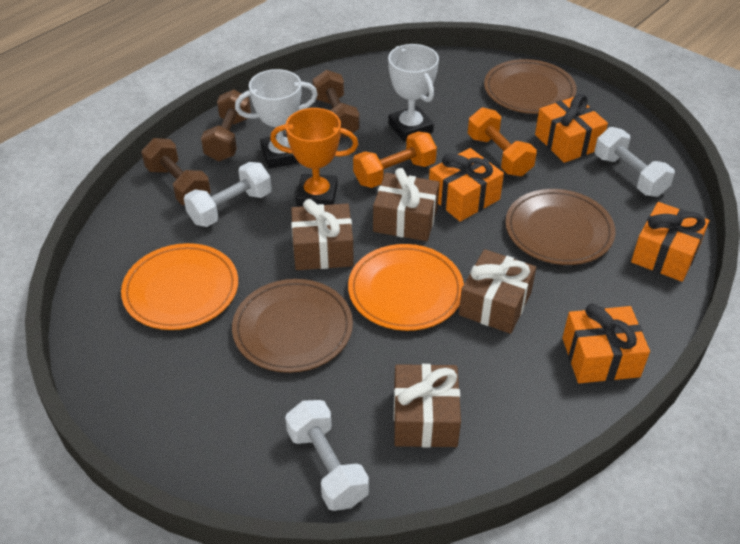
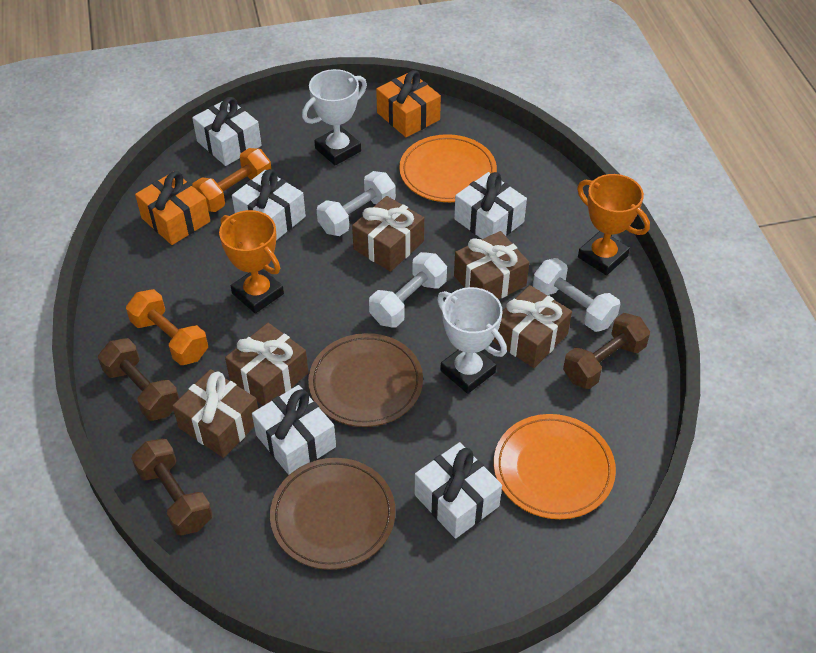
brown gift: 4 -> 5
brown plate: 3 -> 2
orange gift: 4 -> 2
orange trophy: 1 -> 2
white gift: 0 -> 5

